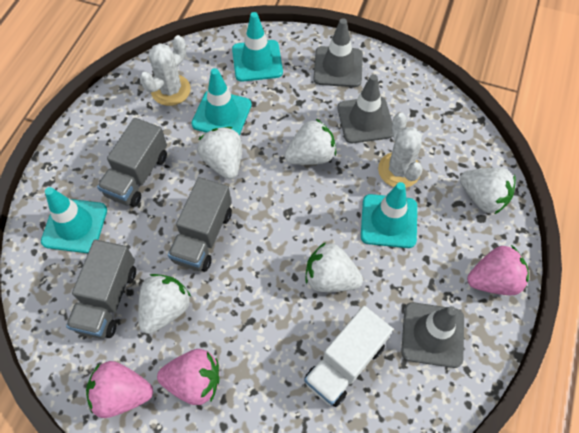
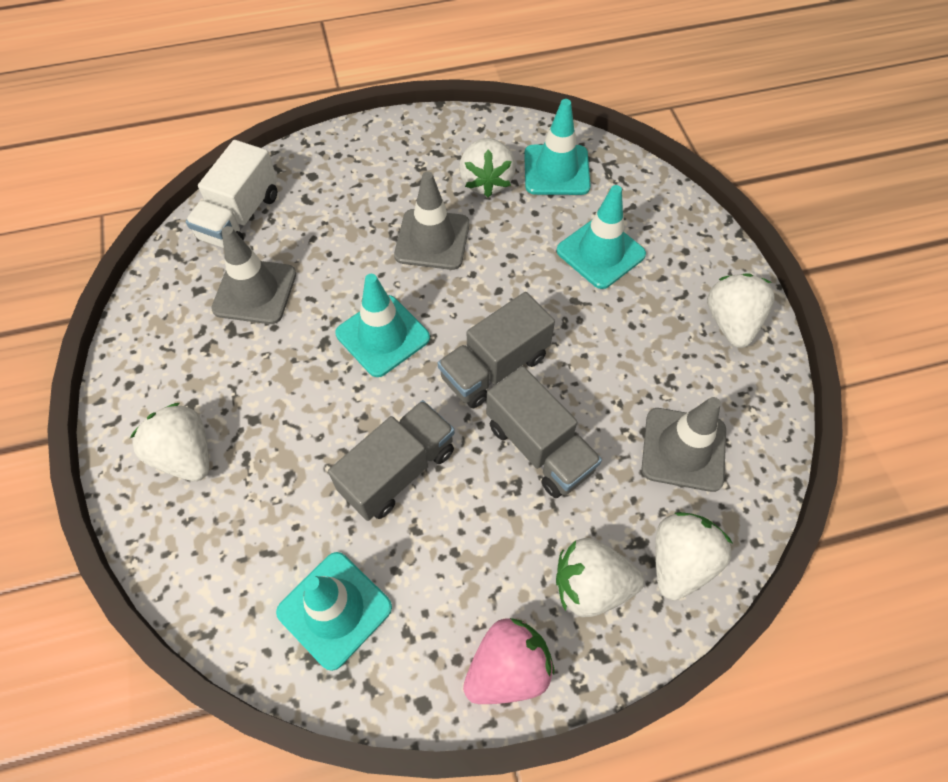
pink strawberry: 3 -> 1
white cactus: 2 -> 0

